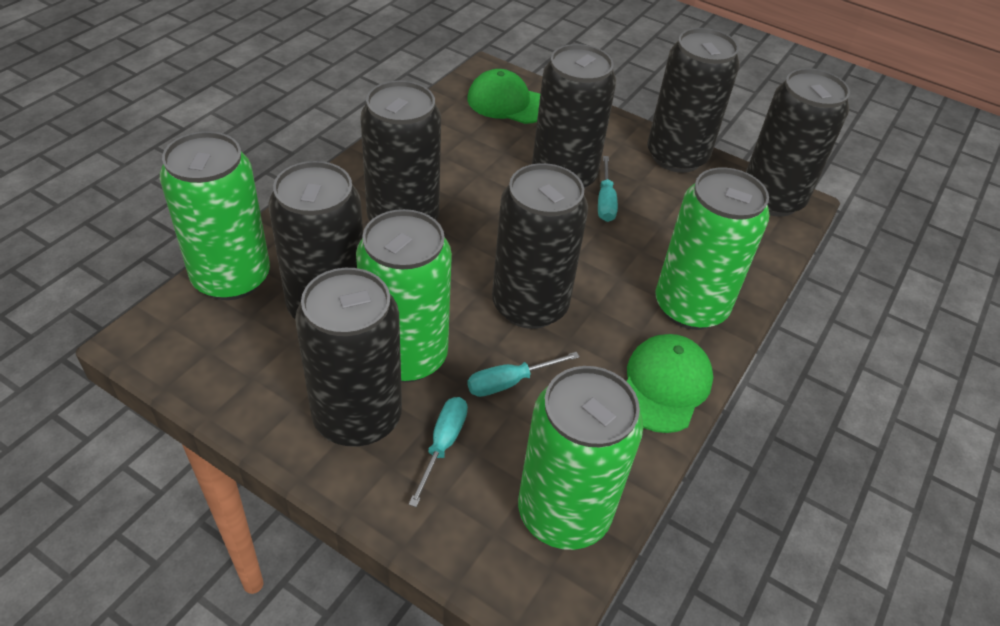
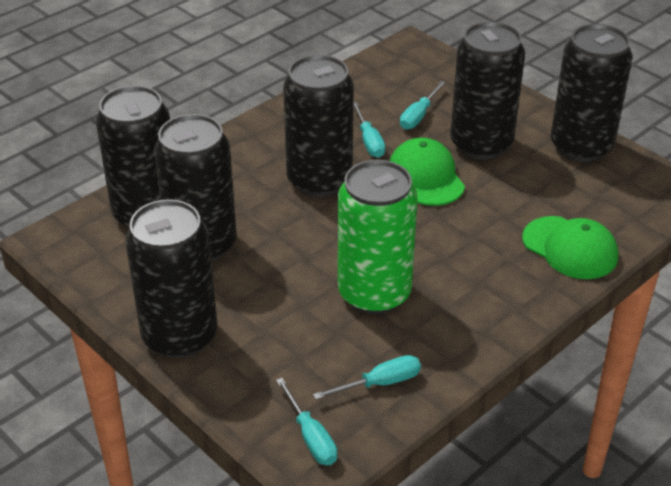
black can: 7 -> 6
green can: 4 -> 1
turquoise screwdriver: 3 -> 4

